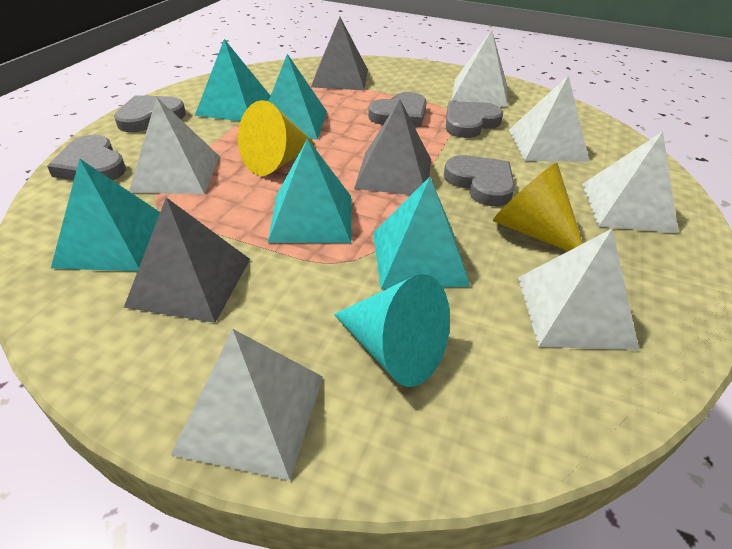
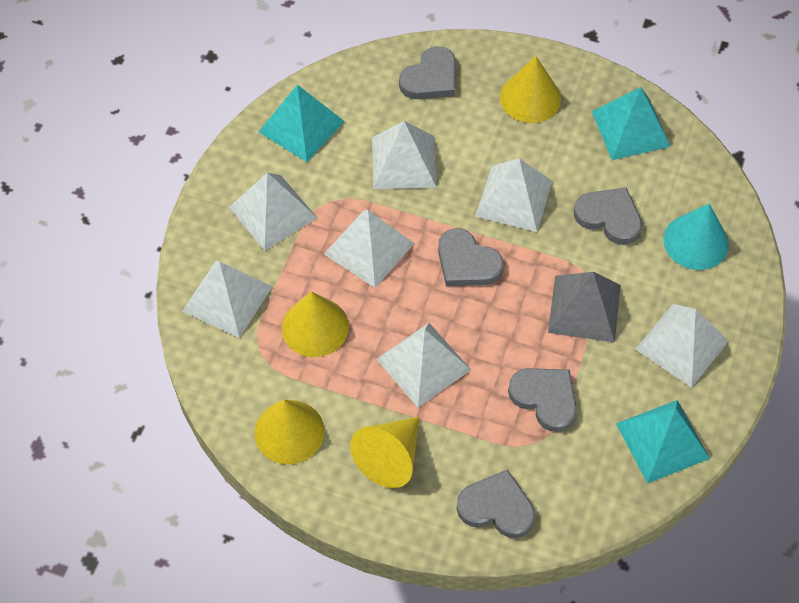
grey pyramid: 3 -> 1
turquoise pyramid: 5 -> 3
white pyramid: 6 -> 7
yellow cone: 2 -> 4

